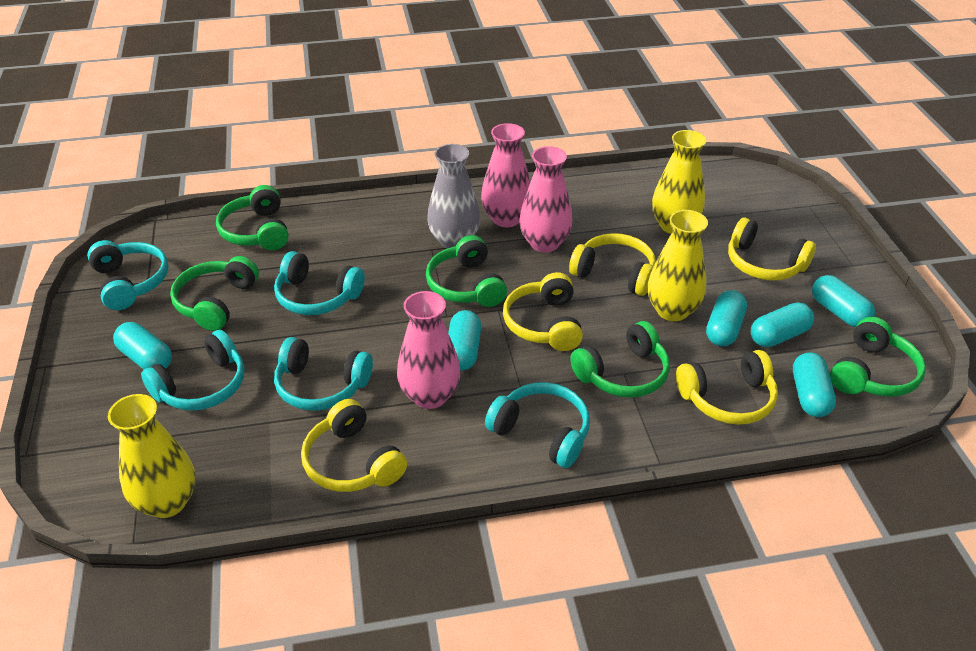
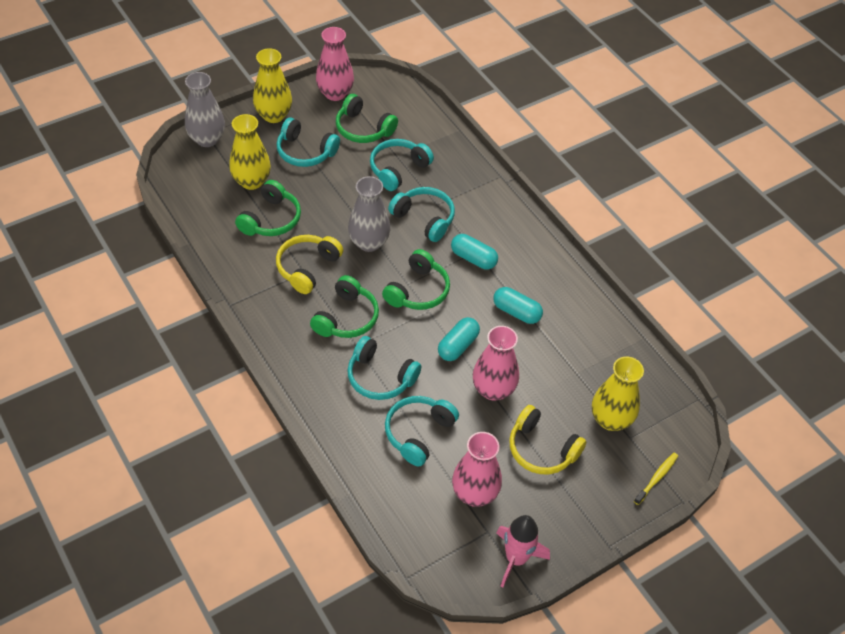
green headphones: 5 -> 4
grey vase: 1 -> 2
pink rocket: 0 -> 1
turquoise capsule: 6 -> 3
yellow headphones: 5 -> 2
yellow toothbrush: 0 -> 1

